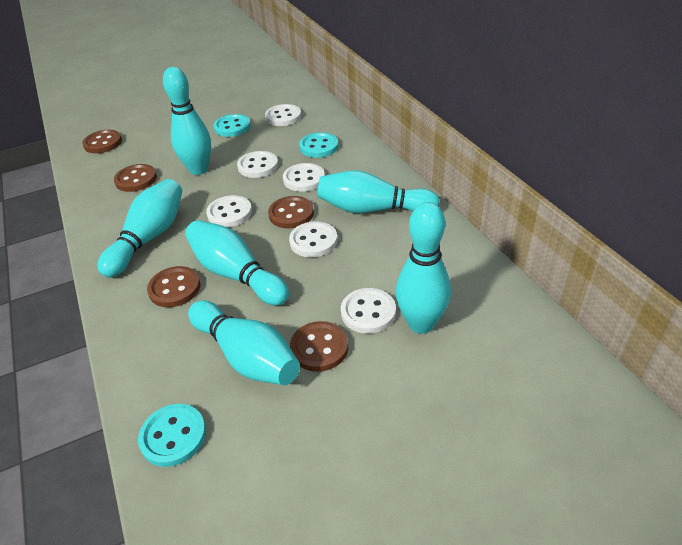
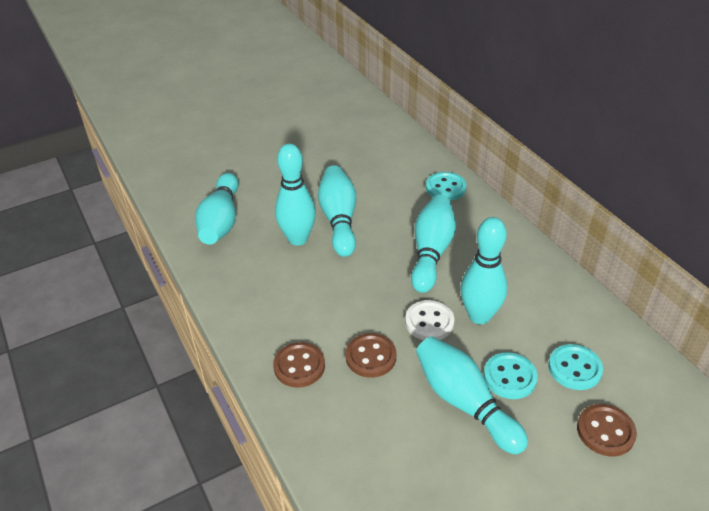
brown button: 5 -> 3
white button: 6 -> 1

